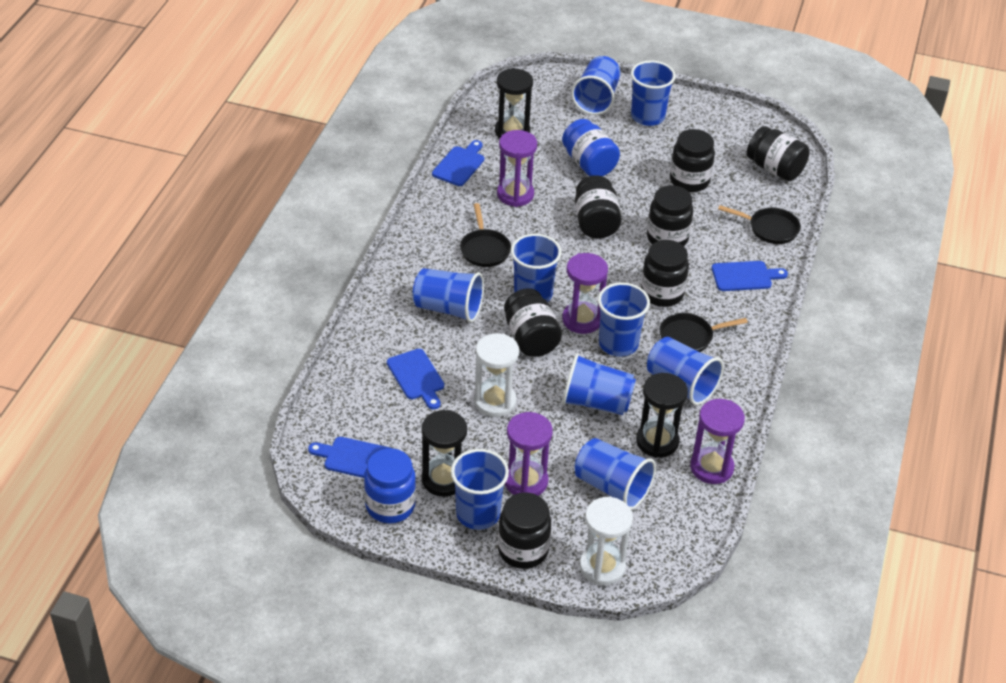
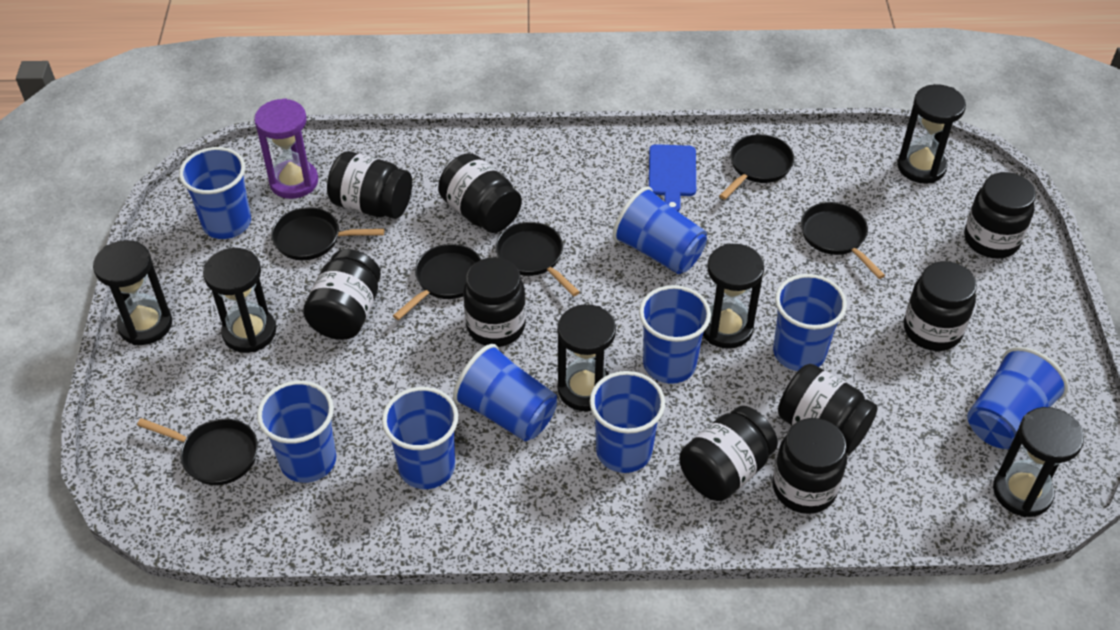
black hourglass: 3 -> 6
black jar: 7 -> 9
black pan: 3 -> 6
blue cutting board: 4 -> 1
blue jar: 2 -> 0
purple hourglass: 4 -> 1
white hourglass: 2 -> 0

